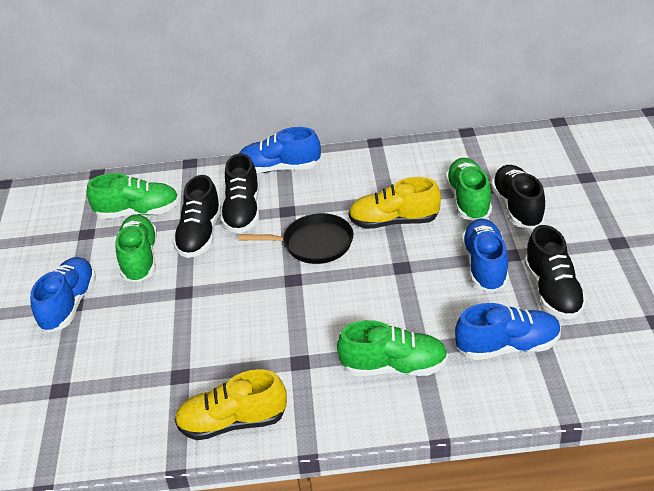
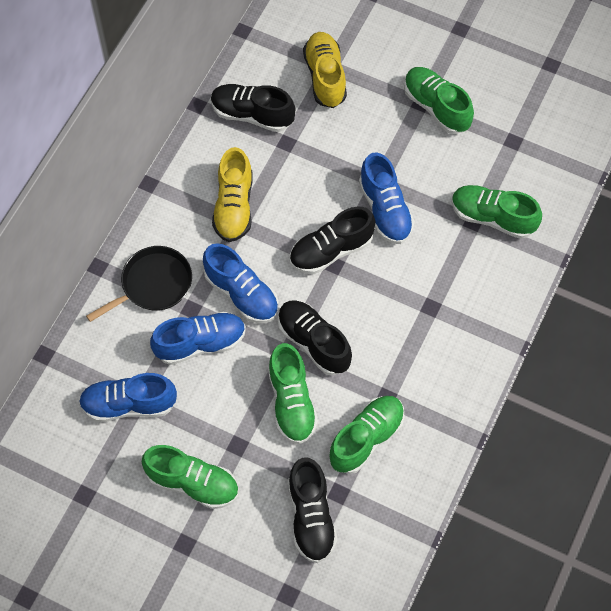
green shoe: 4 -> 5

